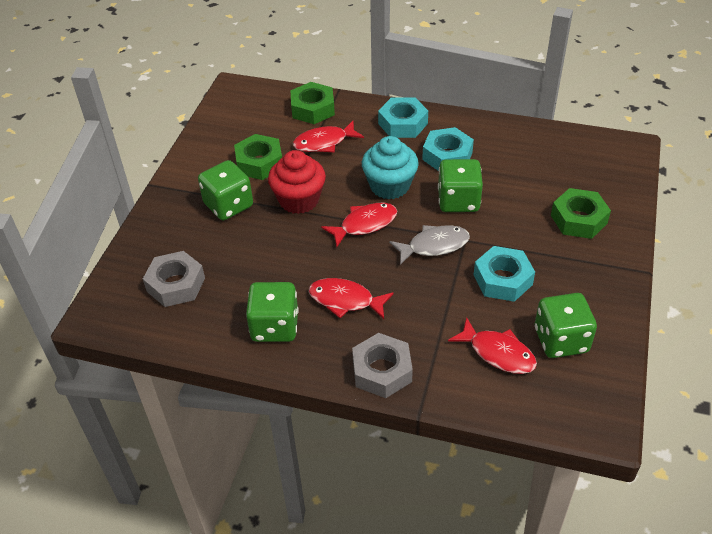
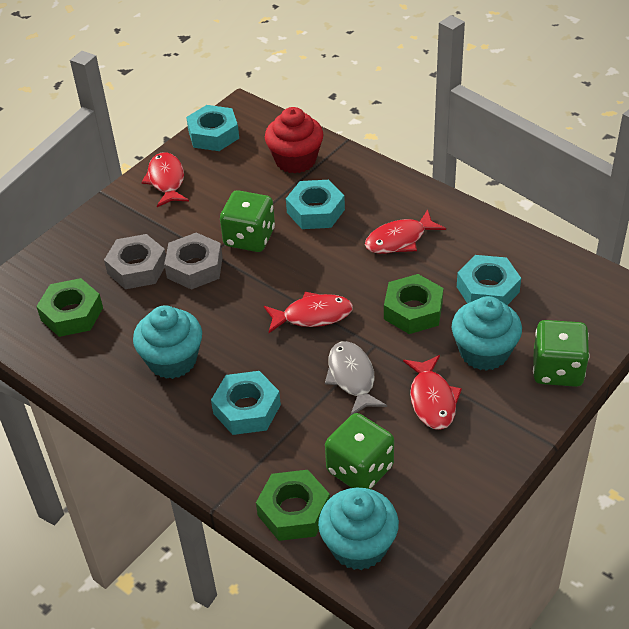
green dice: 4 -> 3
turquoise cupcake: 1 -> 3
turquoise nut: 3 -> 4

